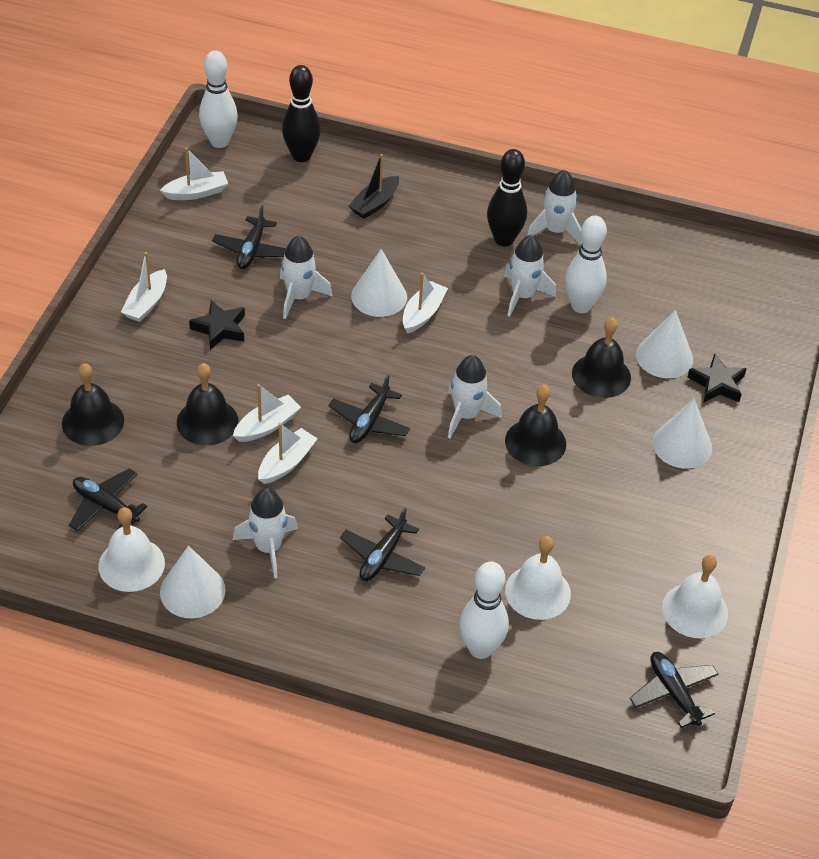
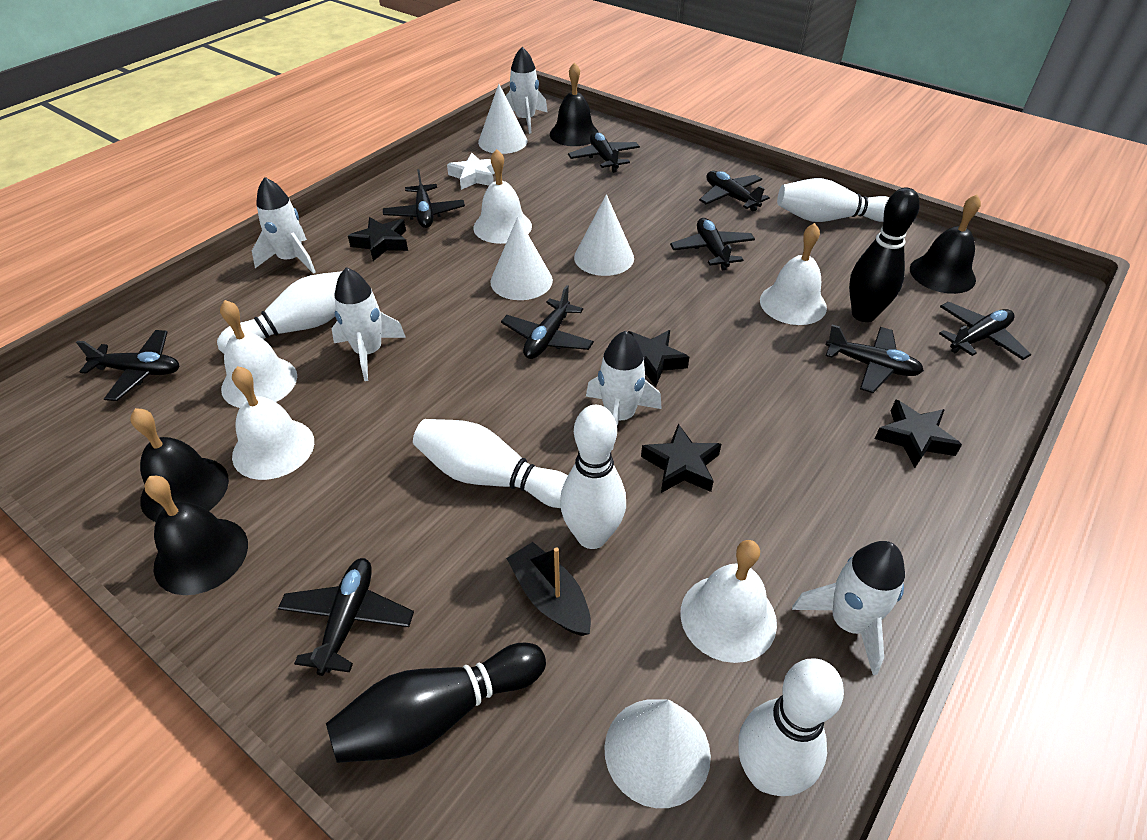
black plane: 5 -> 9
black star: 2 -> 4
white bell: 3 -> 5
white boat: 5 -> 0
white bowling pin: 3 -> 5
white star: 0 -> 1

